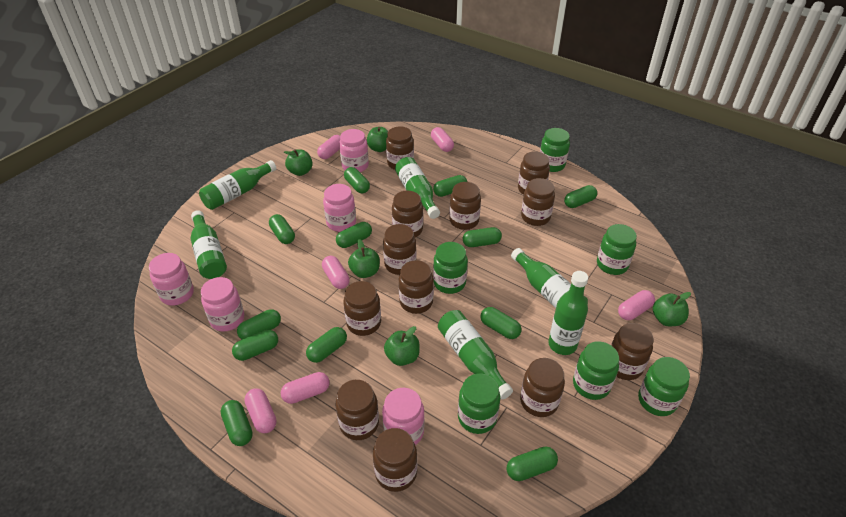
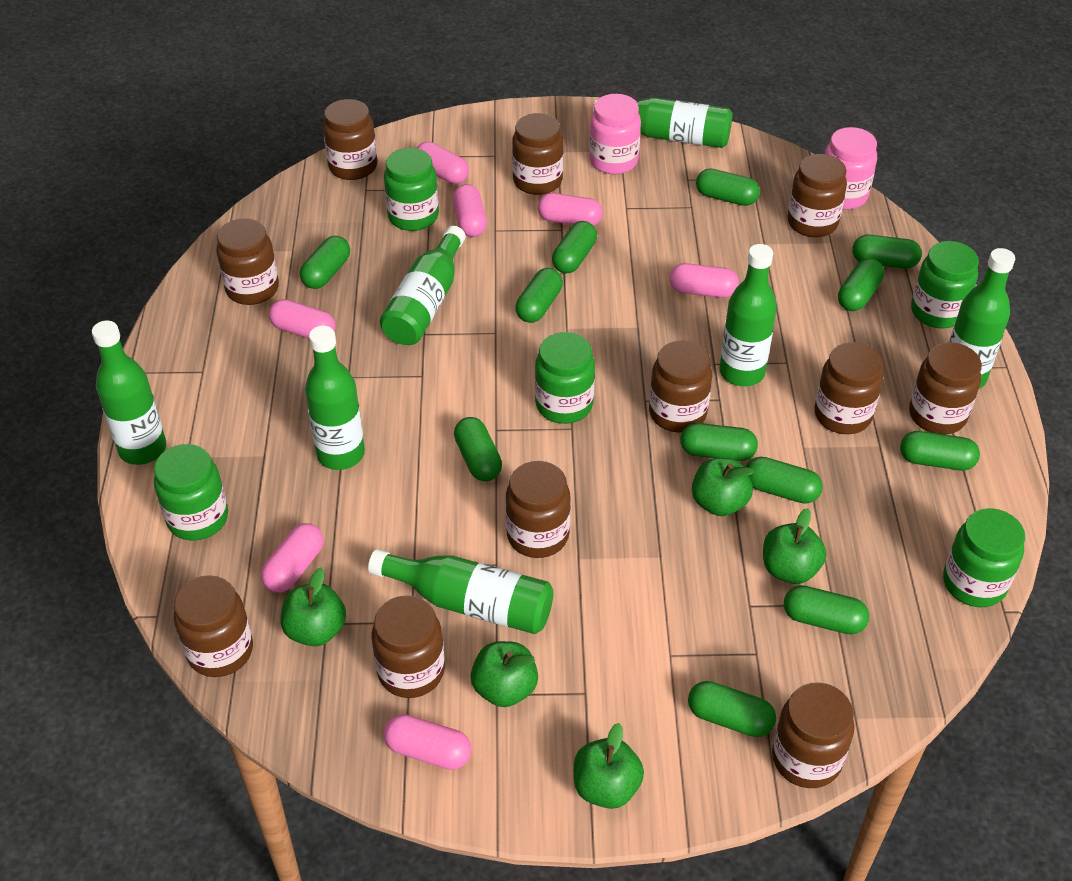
brown jar: 12 -> 11
green bottle: 6 -> 7
green jar: 6 -> 5
pink capsule: 6 -> 7
pink jar: 5 -> 2

